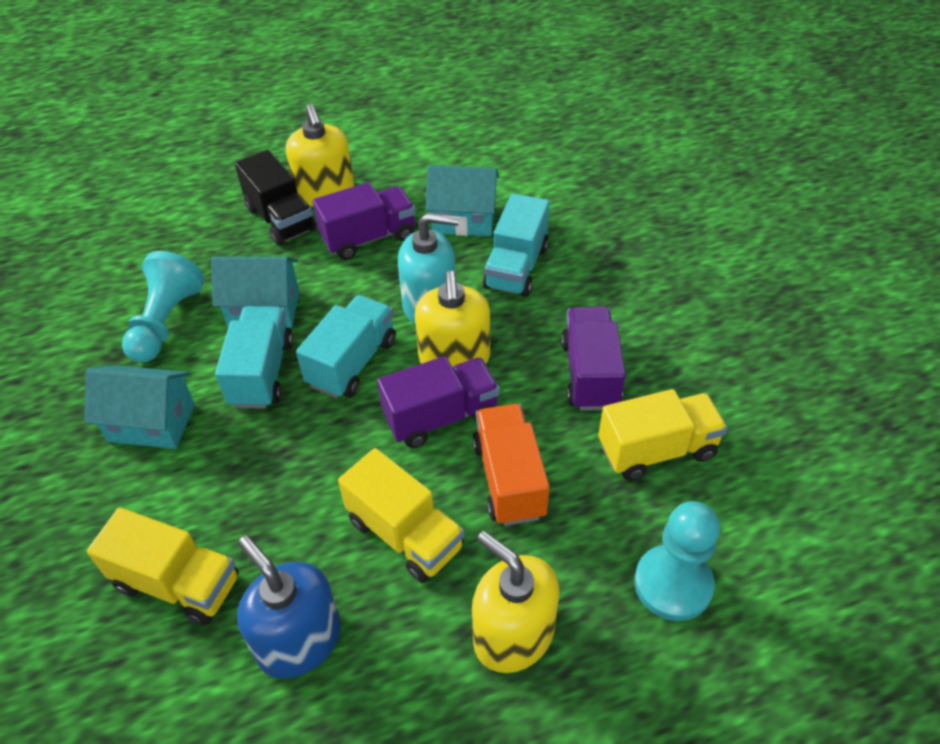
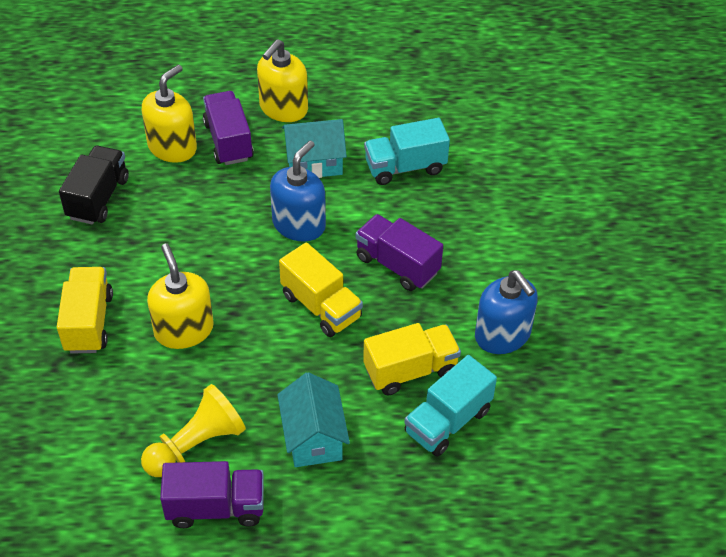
blue soap dispenser: 1 -> 2
orange truck: 1 -> 0
turquoise house: 3 -> 2
turquoise pawn: 2 -> 0
turquoise soap dispenser: 1 -> 0
turquoise truck: 3 -> 2
yellow pawn: 0 -> 1

